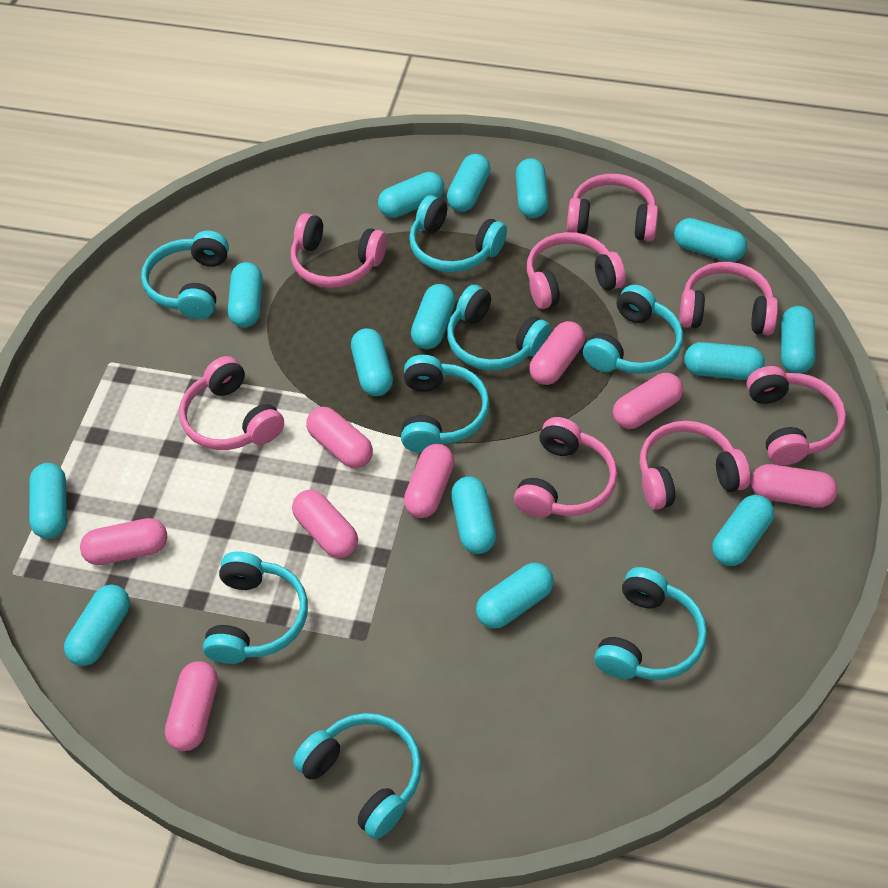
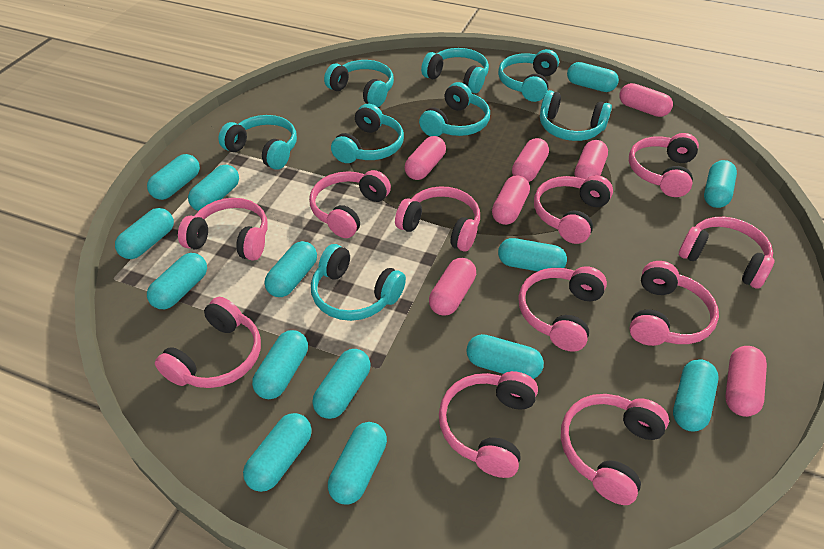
pink capsule: 8 -> 7
pink headphones: 8 -> 11

